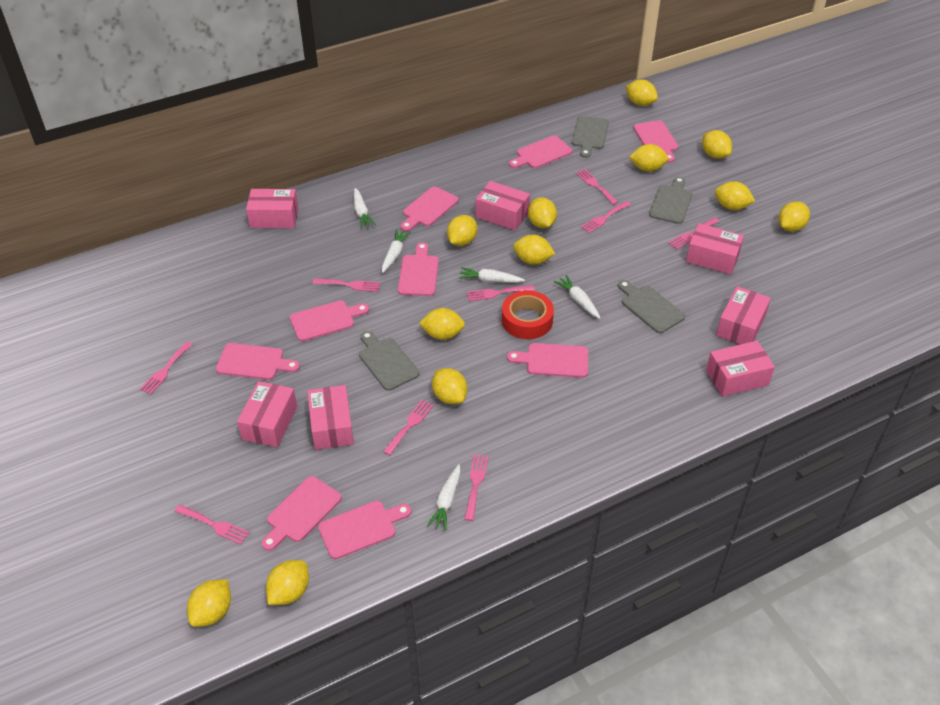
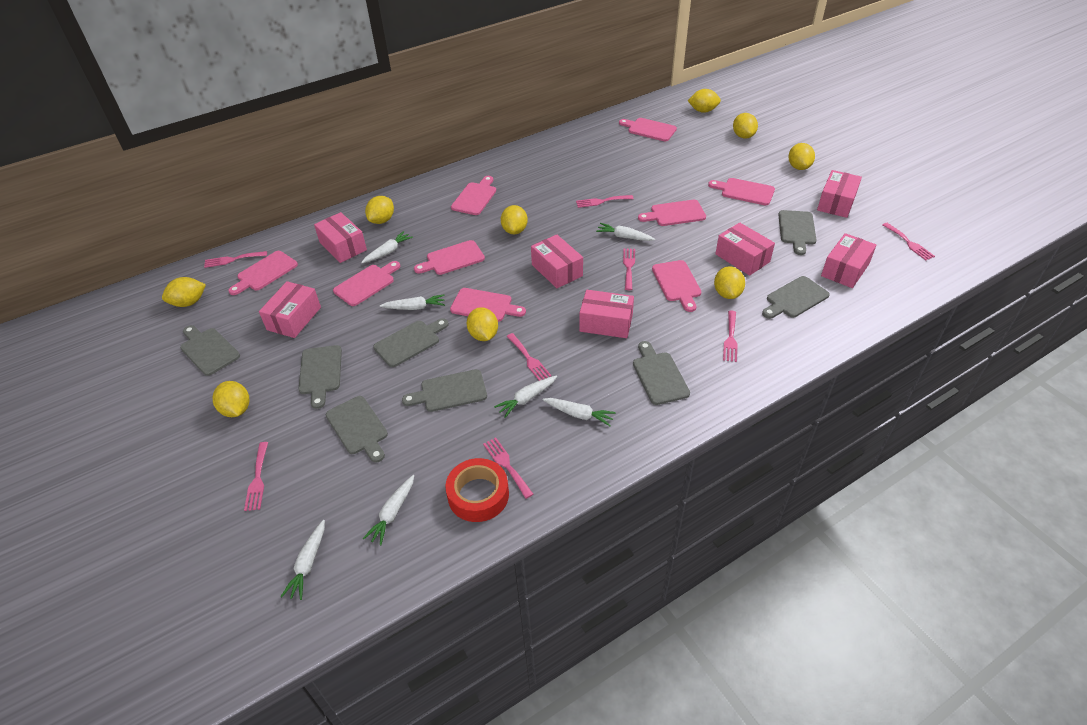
grey cutting board: 4 -> 8
pink fork: 9 -> 8
white carrot: 5 -> 7
yellow lemon: 12 -> 9

